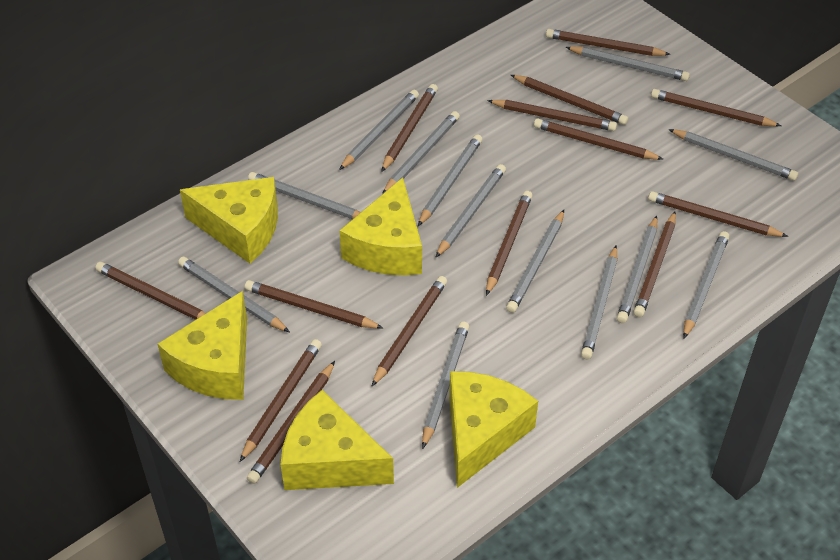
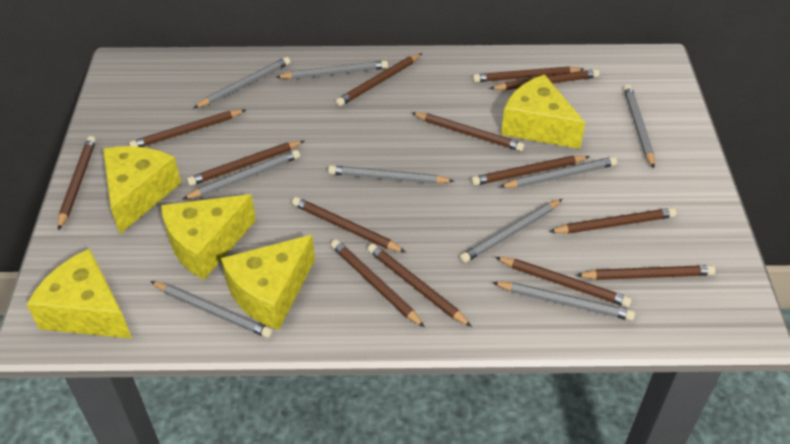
grey pencil: 13 -> 9

